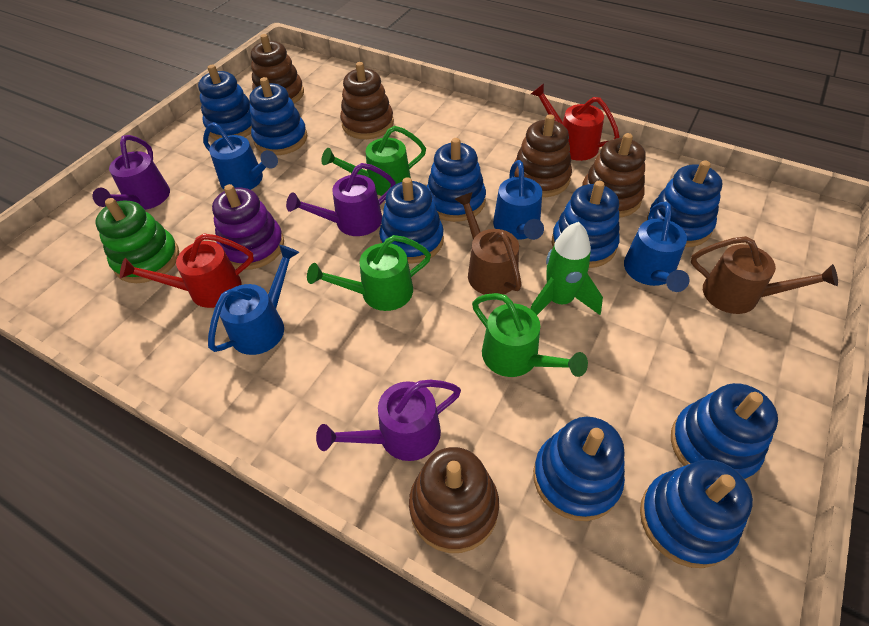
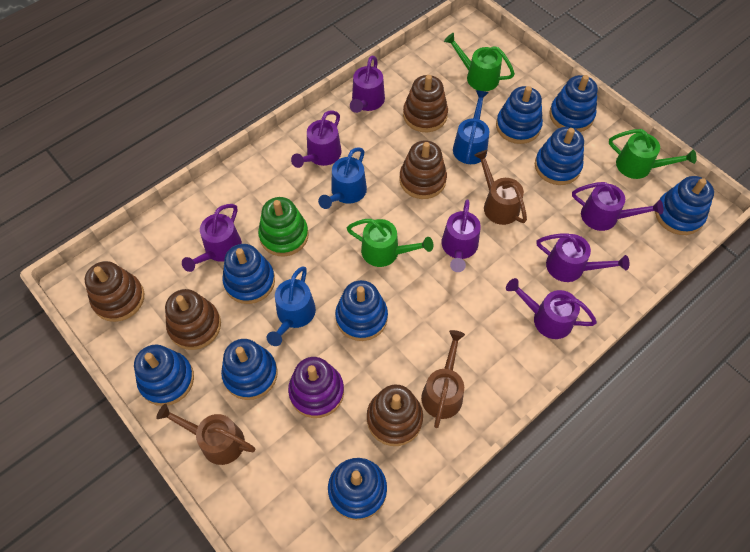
blue watering can: 4 -> 3
brown watering can: 2 -> 3
green rocket: 1 -> 0
purple watering can: 3 -> 7
red watering can: 2 -> 0

